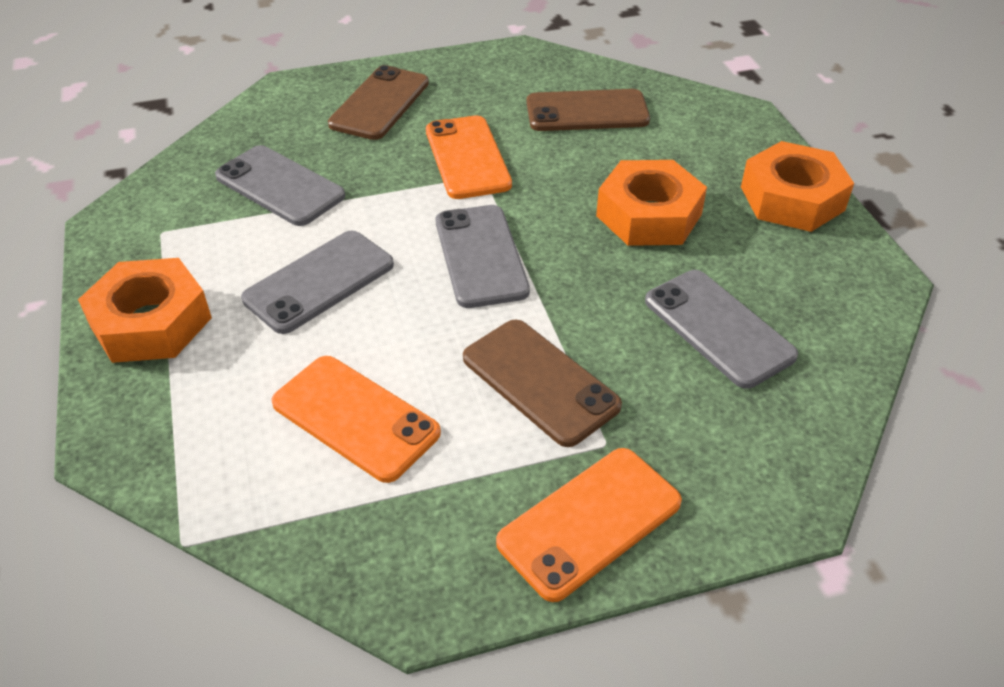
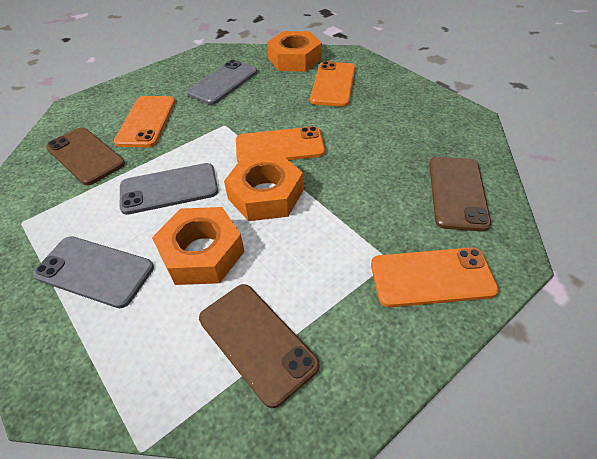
grey phone: 4 -> 3
orange phone: 3 -> 4

